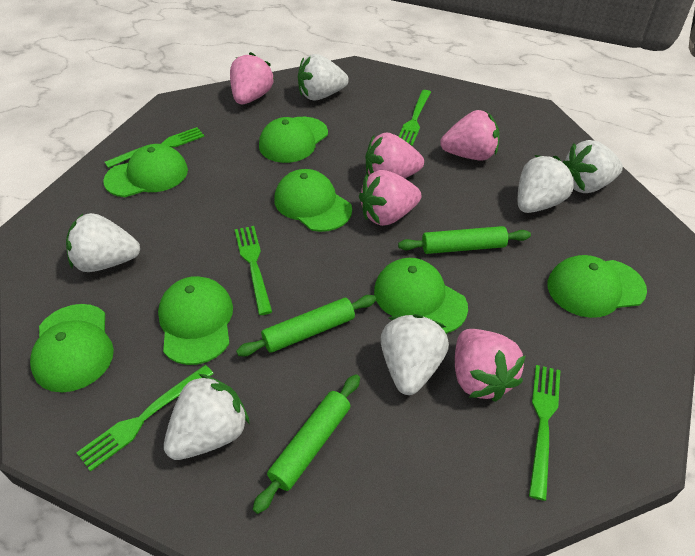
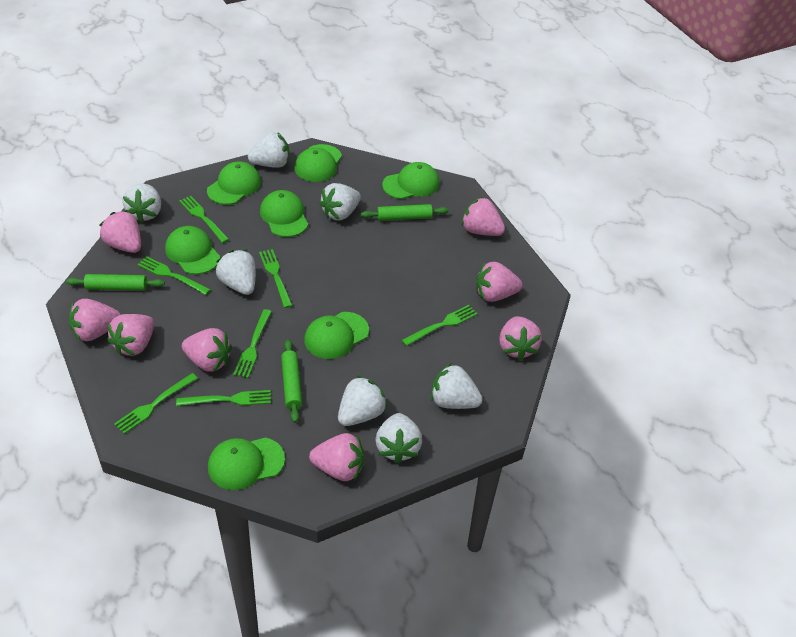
green fork: 5 -> 7
pink strawberry: 5 -> 8
white strawberry: 6 -> 7

